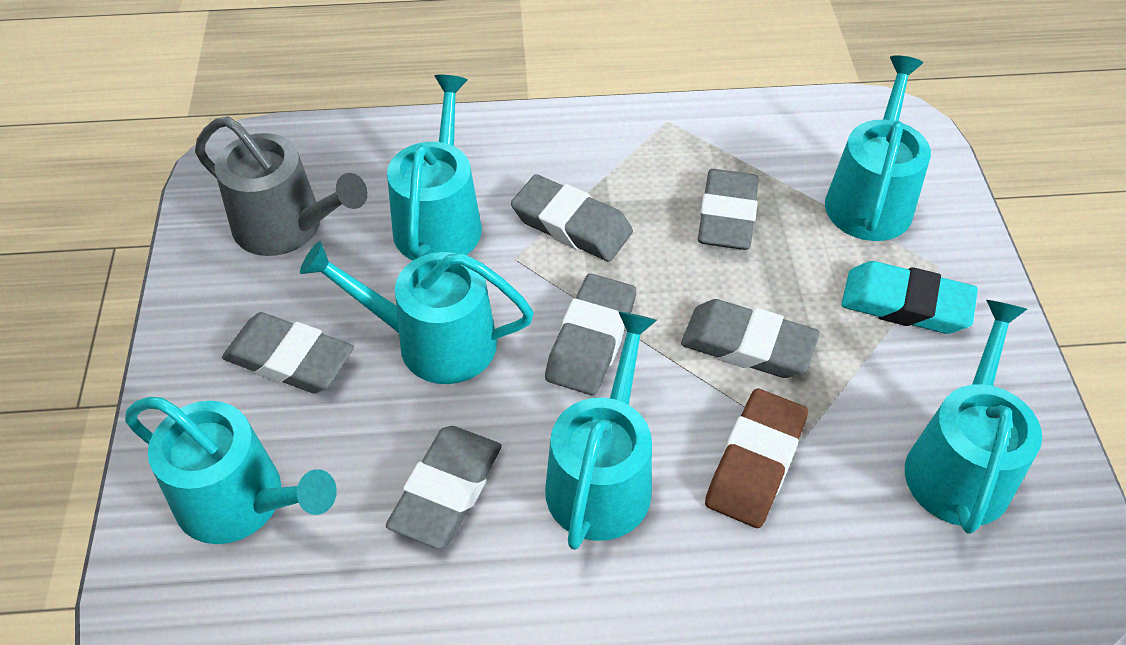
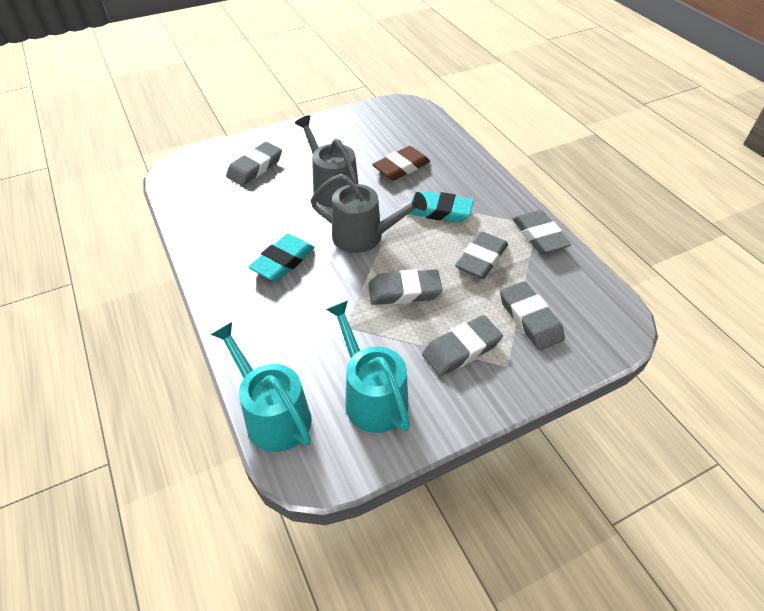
grey watering can: 1 -> 2
turquoise eraser: 1 -> 2
turquoise watering can: 6 -> 2

